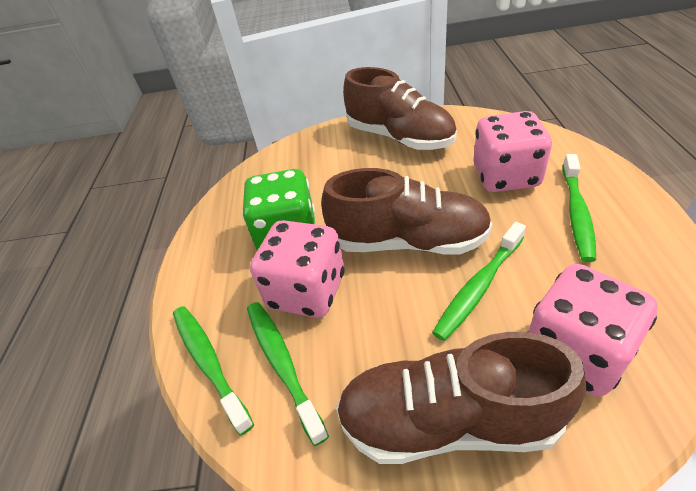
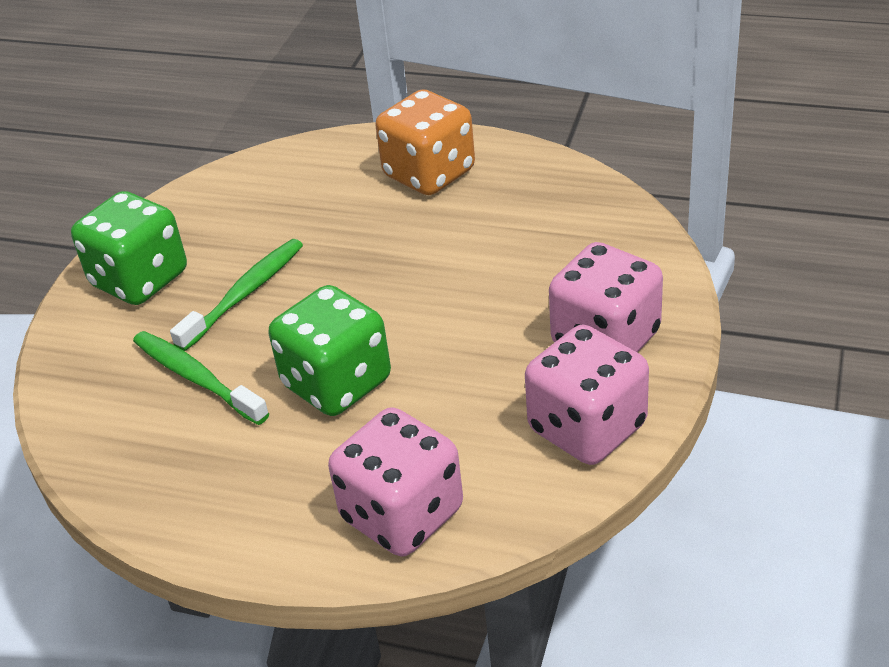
brown shoe: 3 -> 0
green dice: 1 -> 2
green toothbrush: 4 -> 2
orange dice: 0 -> 1

